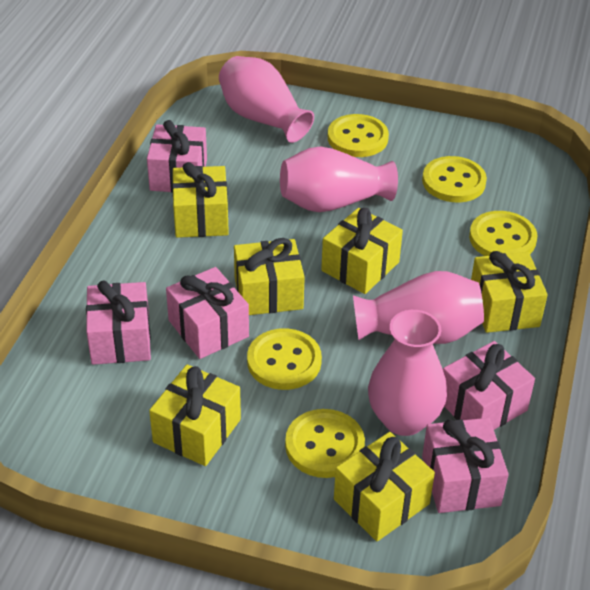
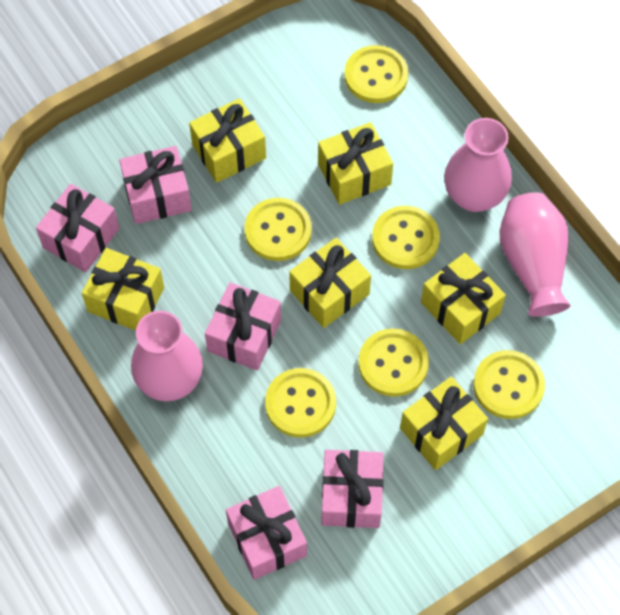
pink vase: 4 -> 3
yellow button: 5 -> 6

